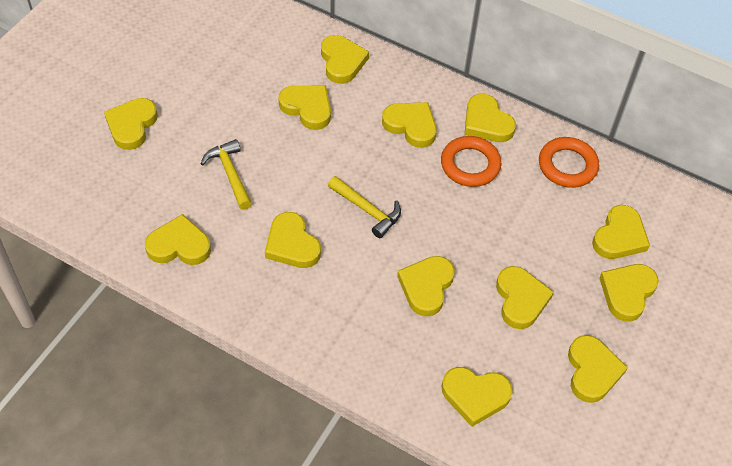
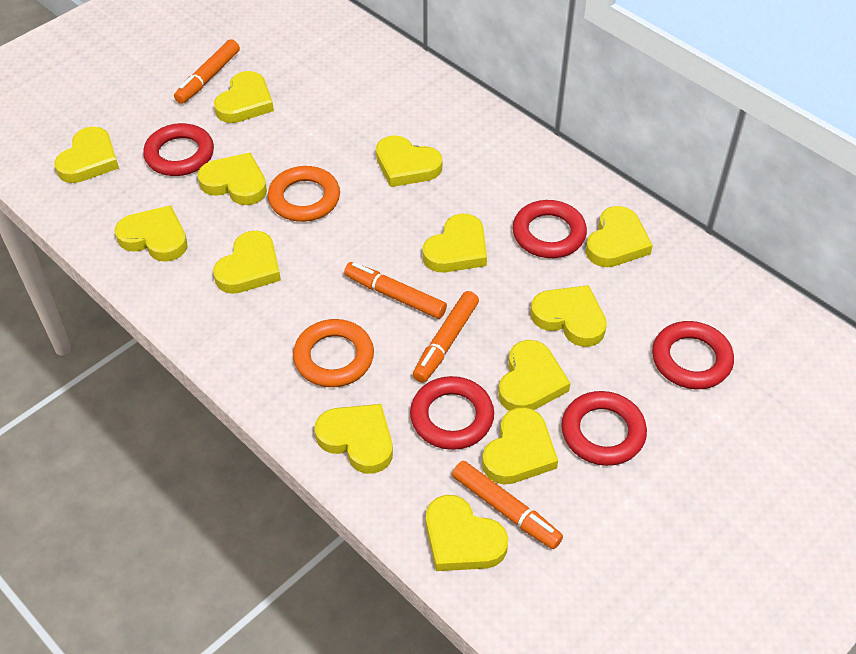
orange marker: 0 -> 4
red ring: 0 -> 5
yellow hammer: 2 -> 0

